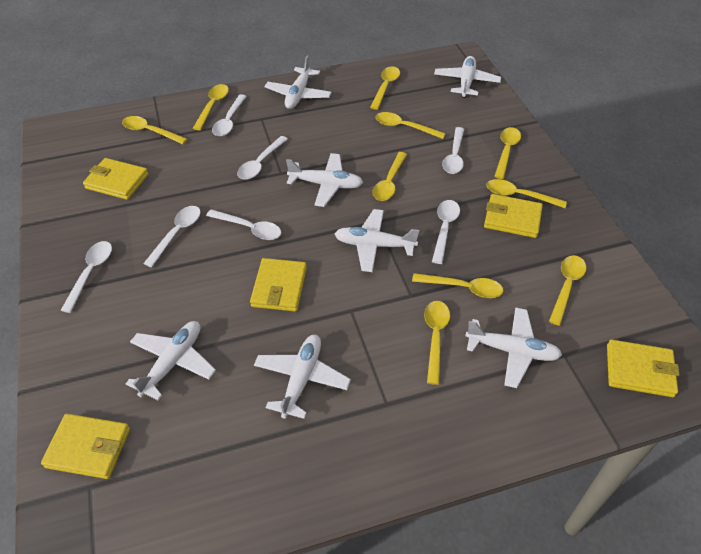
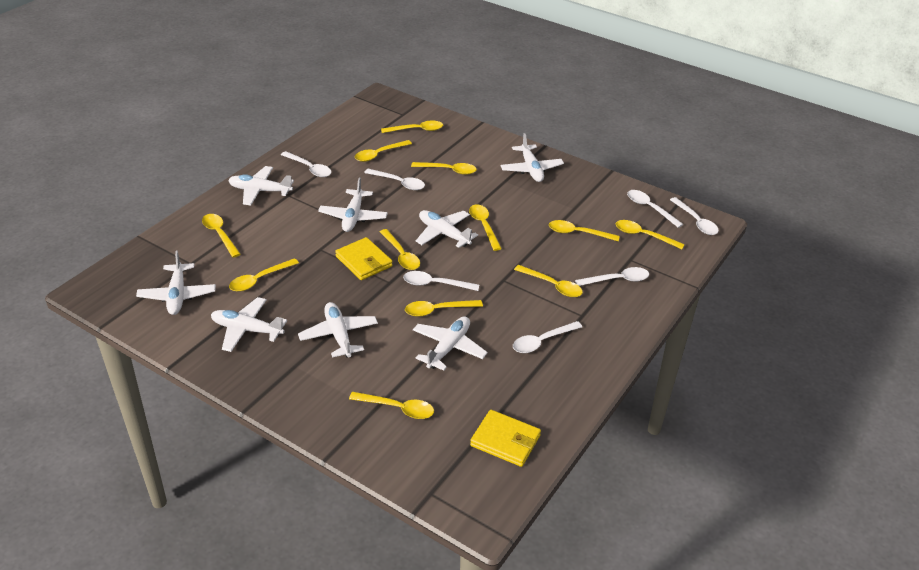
white plane: 7 -> 8
yellow spoon: 10 -> 12
yellow wallet: 5 -> 2

